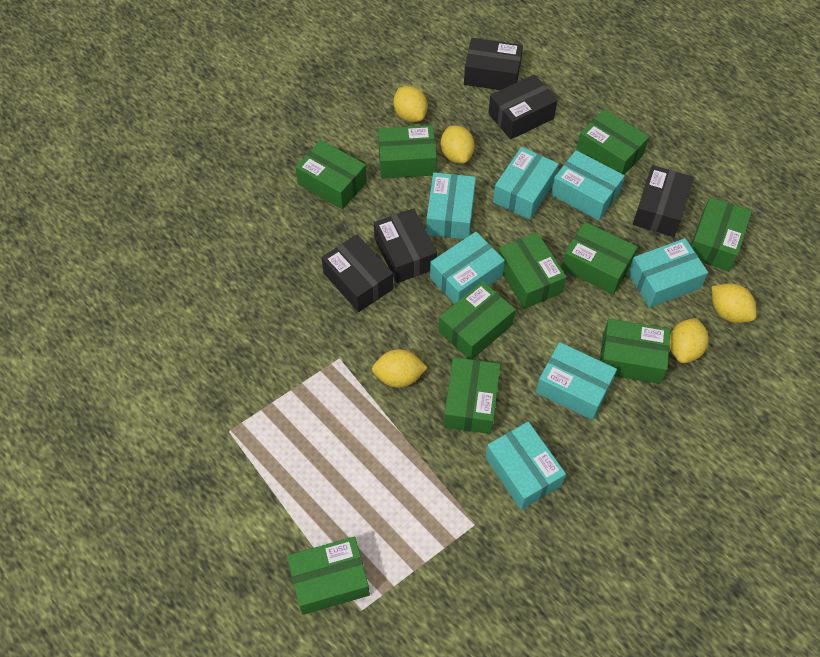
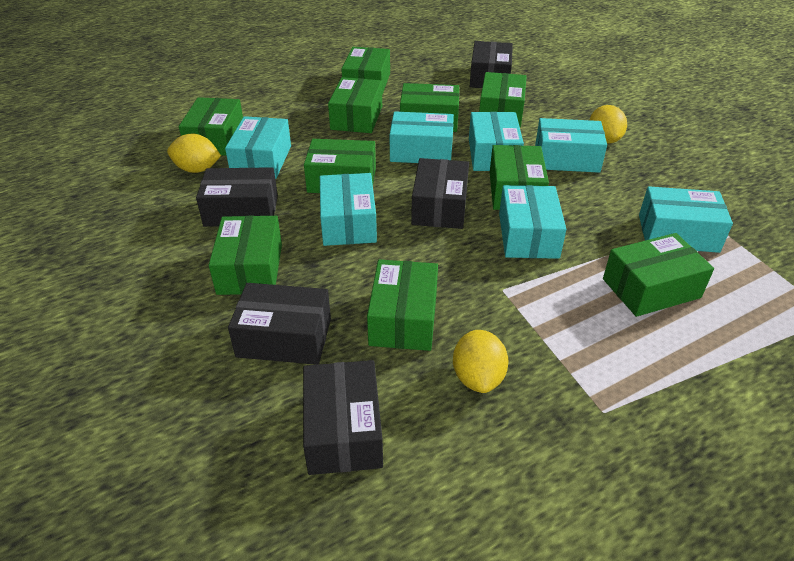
yellow lemon: 5 -> 3

